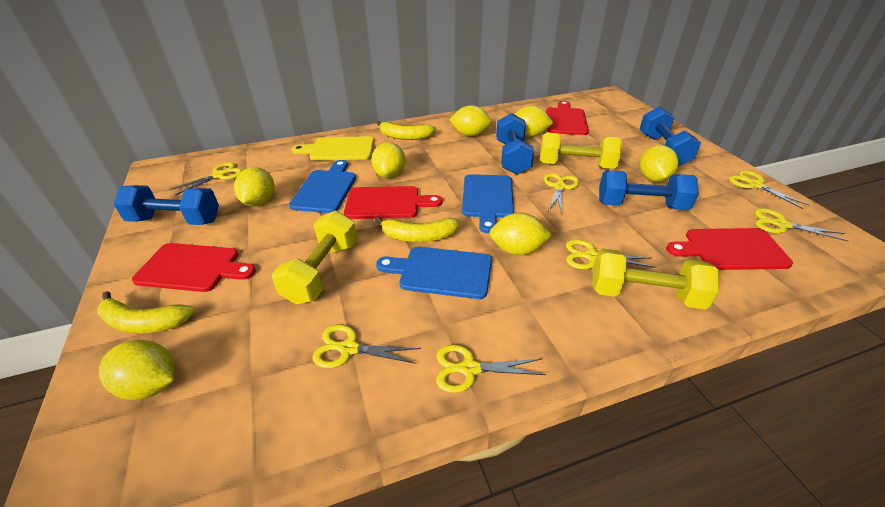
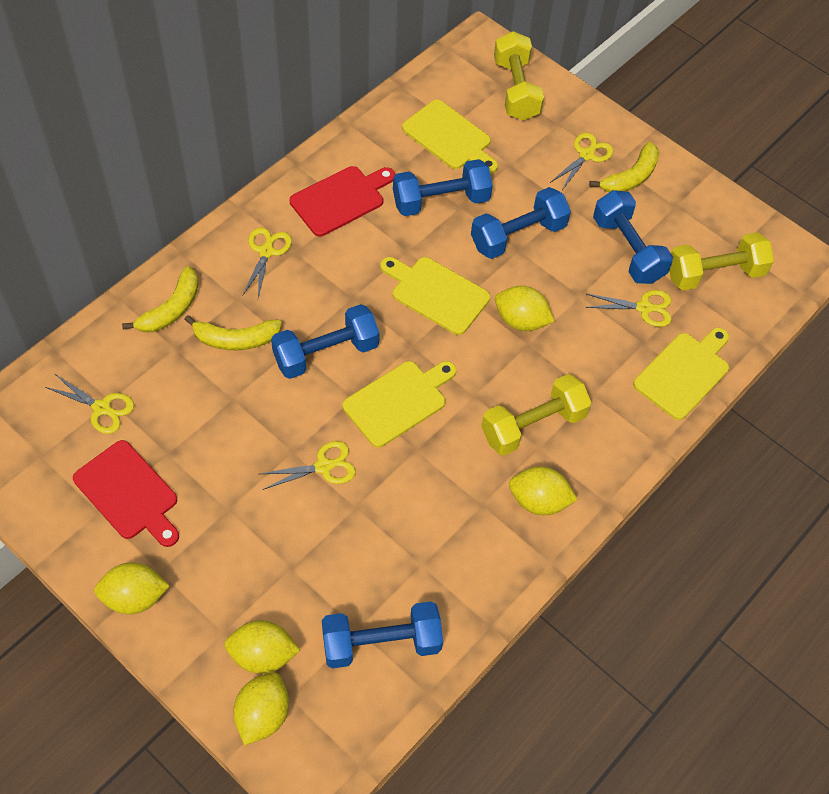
blue cutting board: 3 -> 0
blue dumbbell: 4 -> 5
red cutting board: 4 -> 2
yellow cutting board: 1 -> 4
yellow lemon: 7 -> 5
yellow scissors: 7 -> 5

